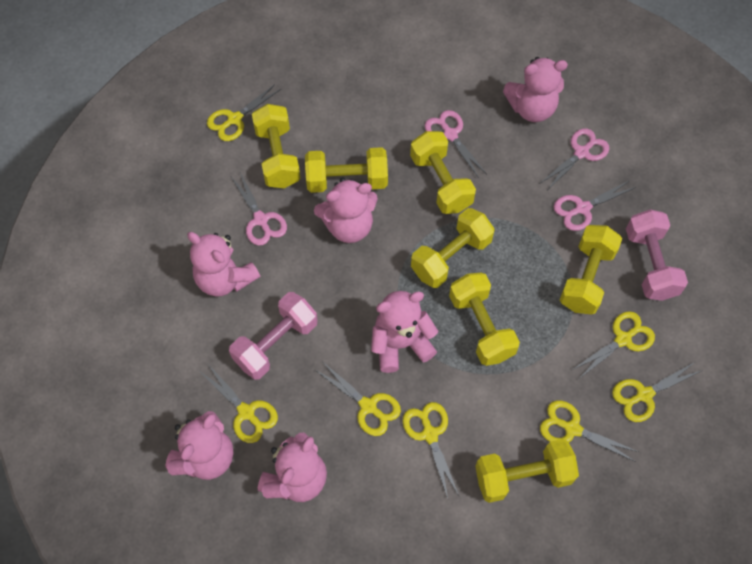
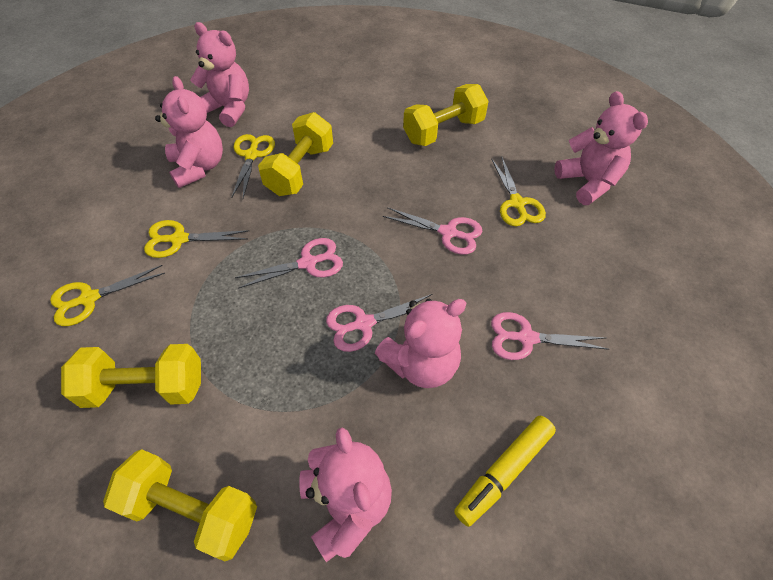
pink dumbbell: 2 -> 0
pink teddy bear: 6 -> 5
yellow dumbbell: 7 -> 4
yellow marker: 0 -> 1
yellow scissors: 7 -> 4

